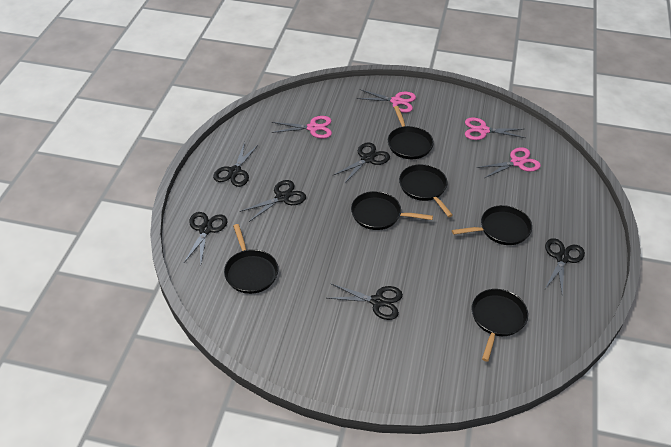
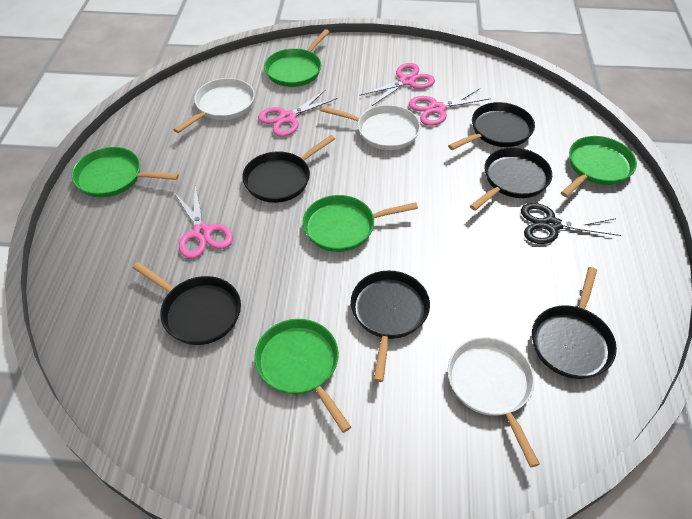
black scissors: 6 -> 1
green pan: 0 -> 5
white pan: 0 -> 3

